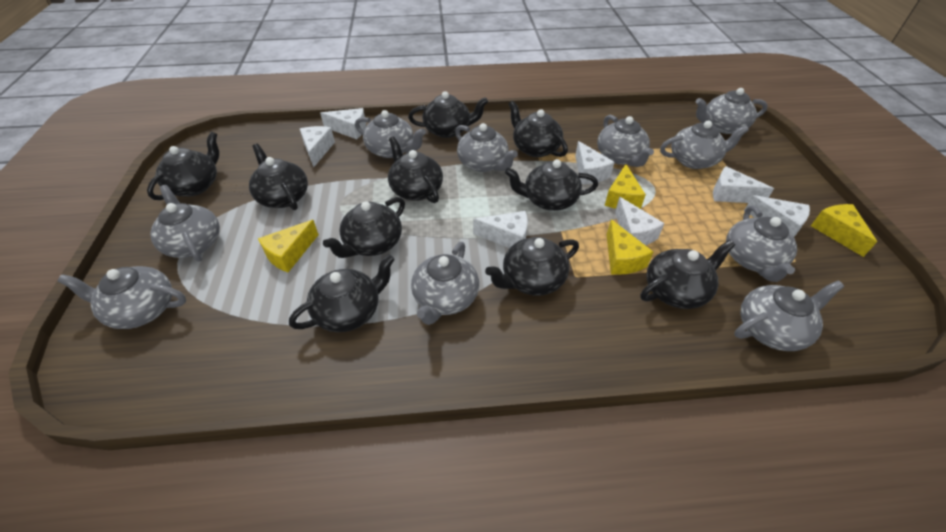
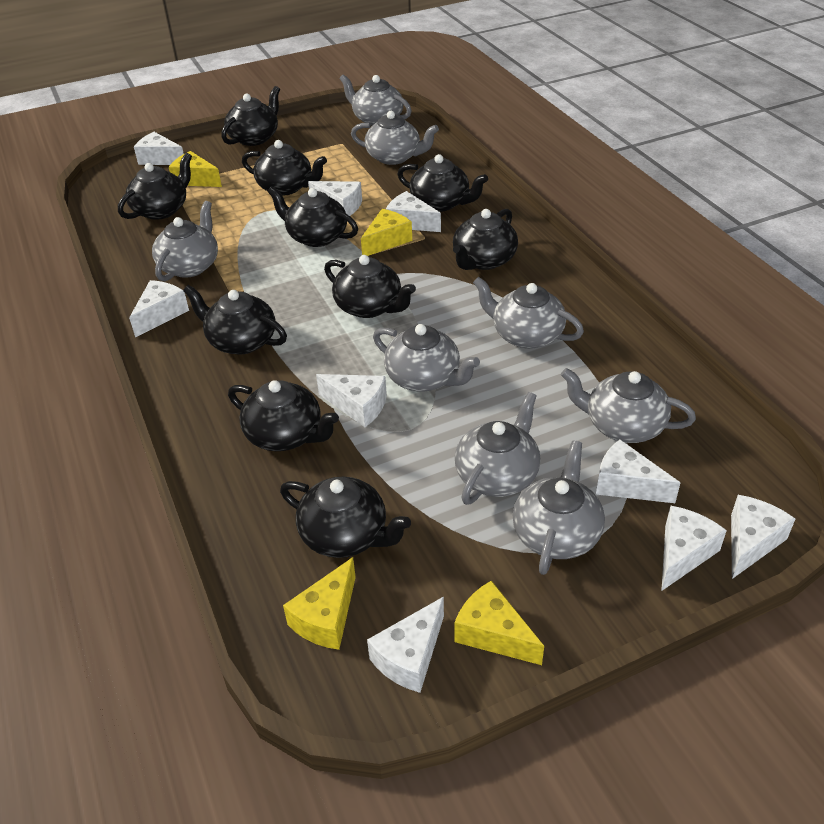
grey teapot: 10 -> 8
white cheese: 7 -> 9

